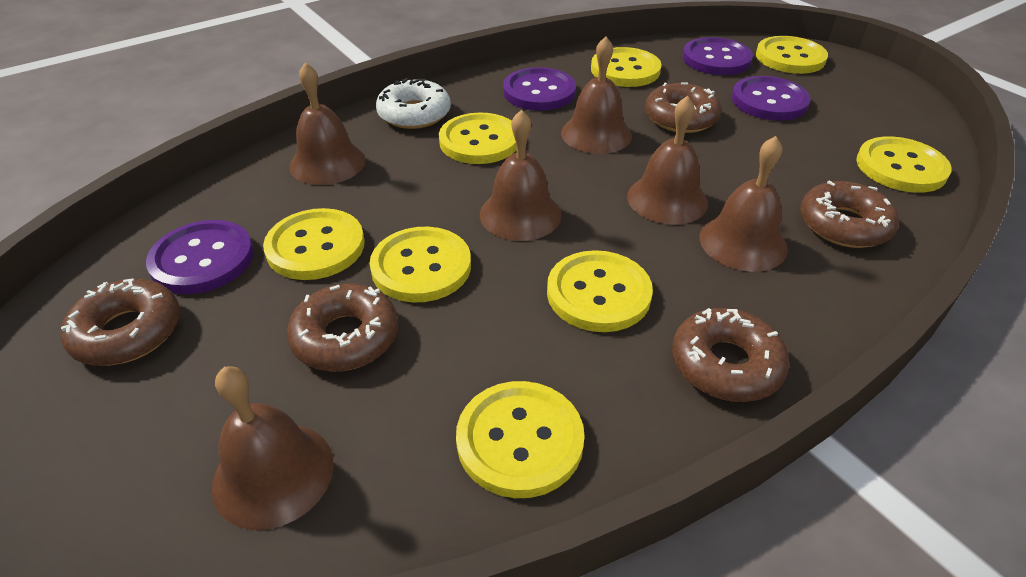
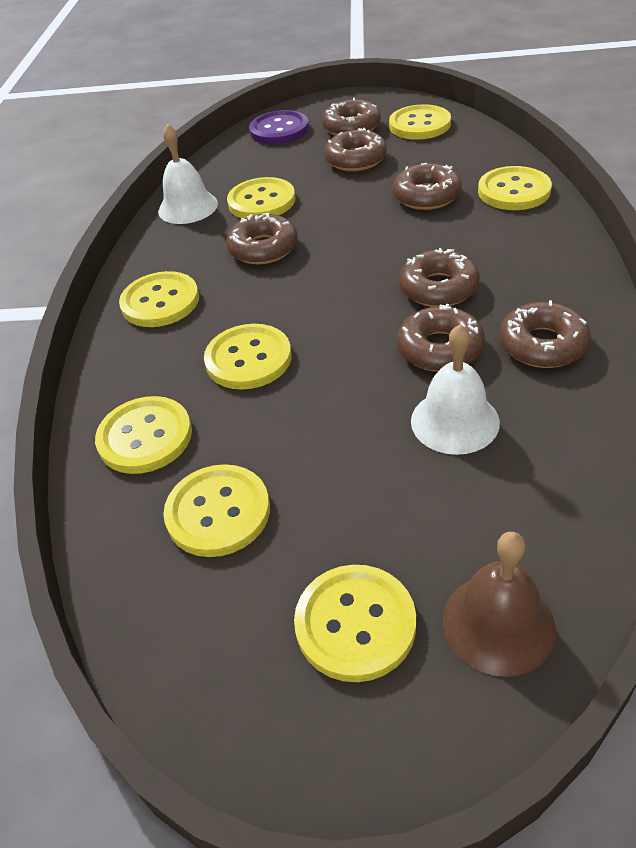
brown bell: 6 -> 1
brown donut: 5 -> 7
purple button: 4 -> 1
white bell: 0 -> 2
white donut: 1 -> 0

